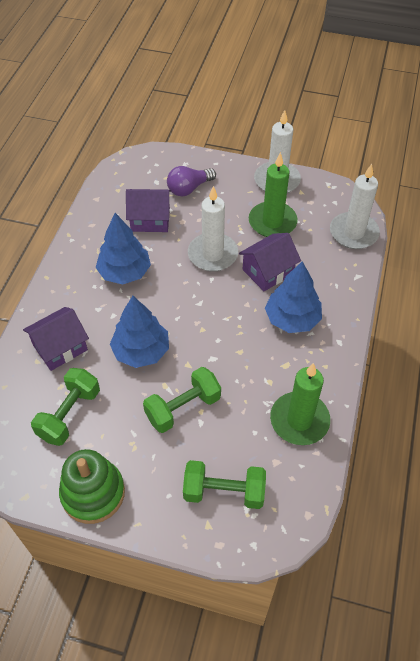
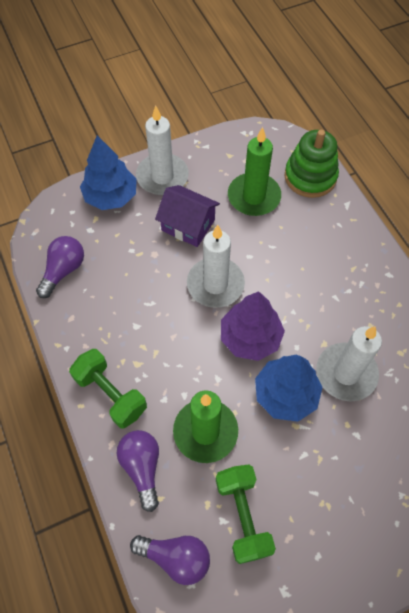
blue tree: 3 -> 2
green dumbbell: 3 -> 2
purple house: 3 -> 1
purple light bulb: 1 -> 3
purple tree: 0 -> 1

